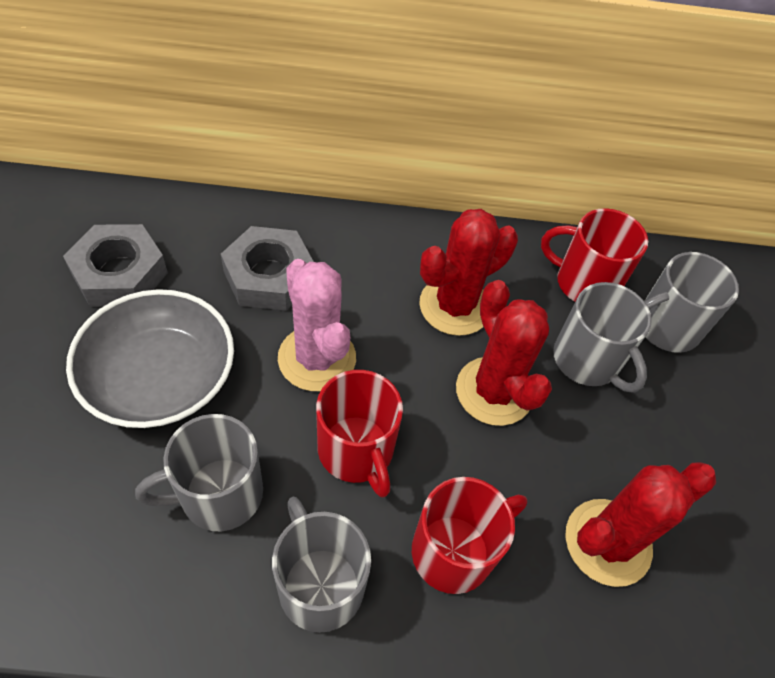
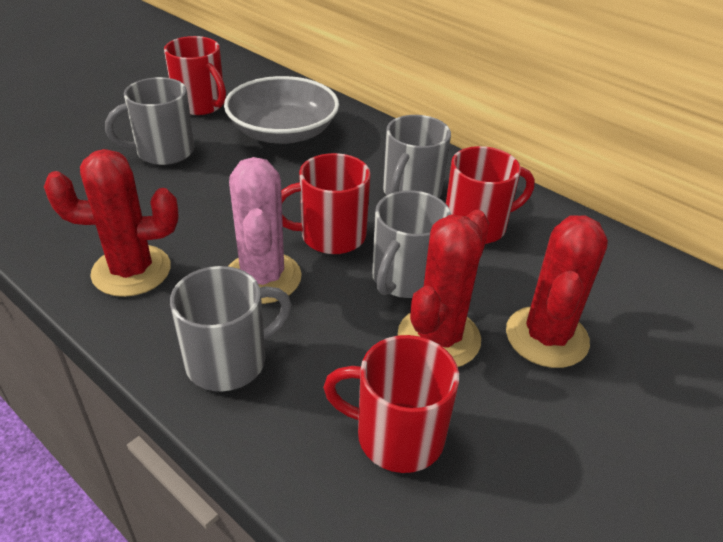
grey nut: 2 -> 0
red mug: 3 -> 4

